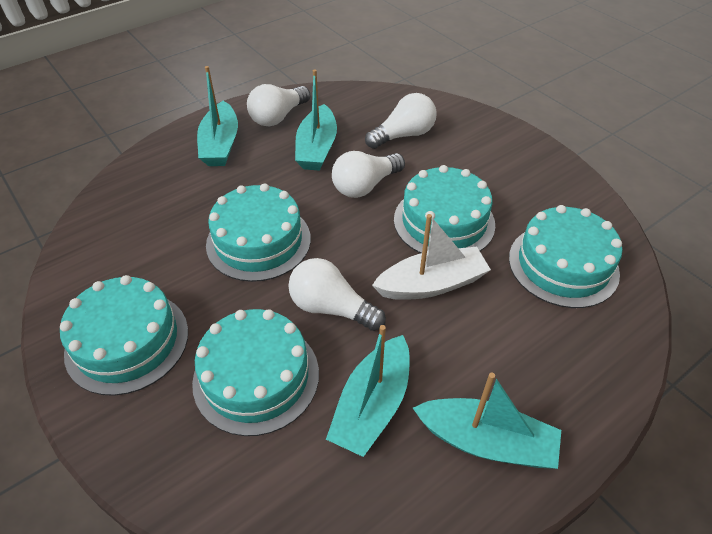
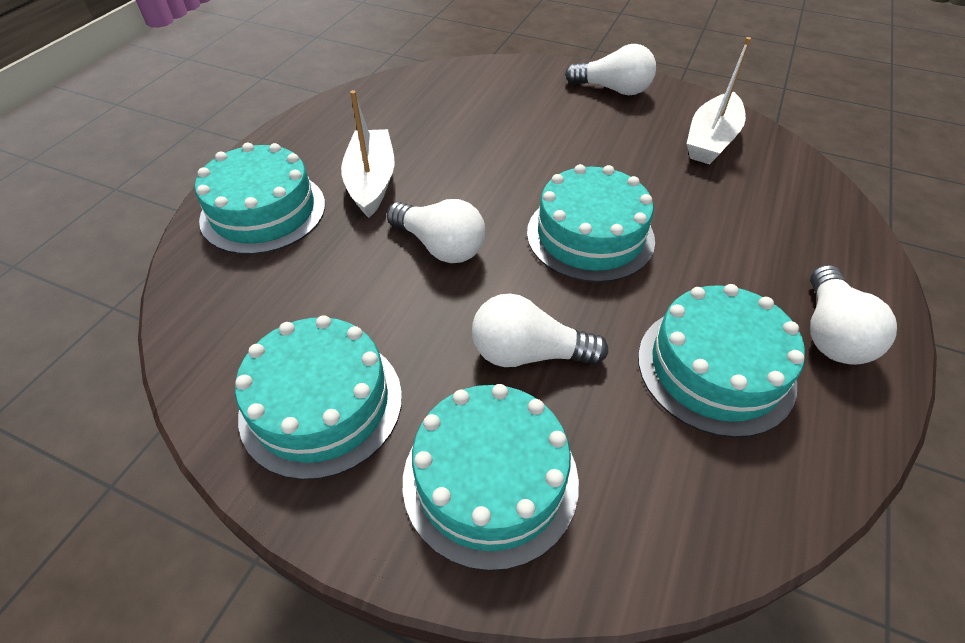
turquoise boat: 4 -> 0
white boat: 1 -> 2

